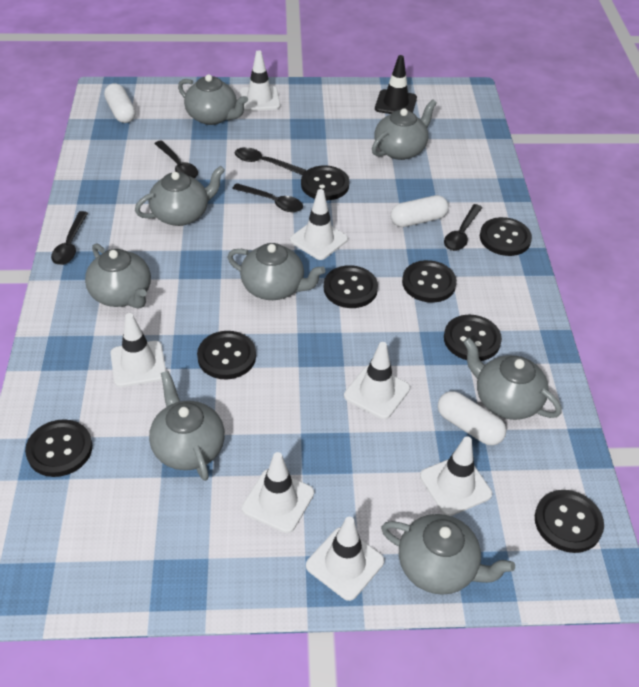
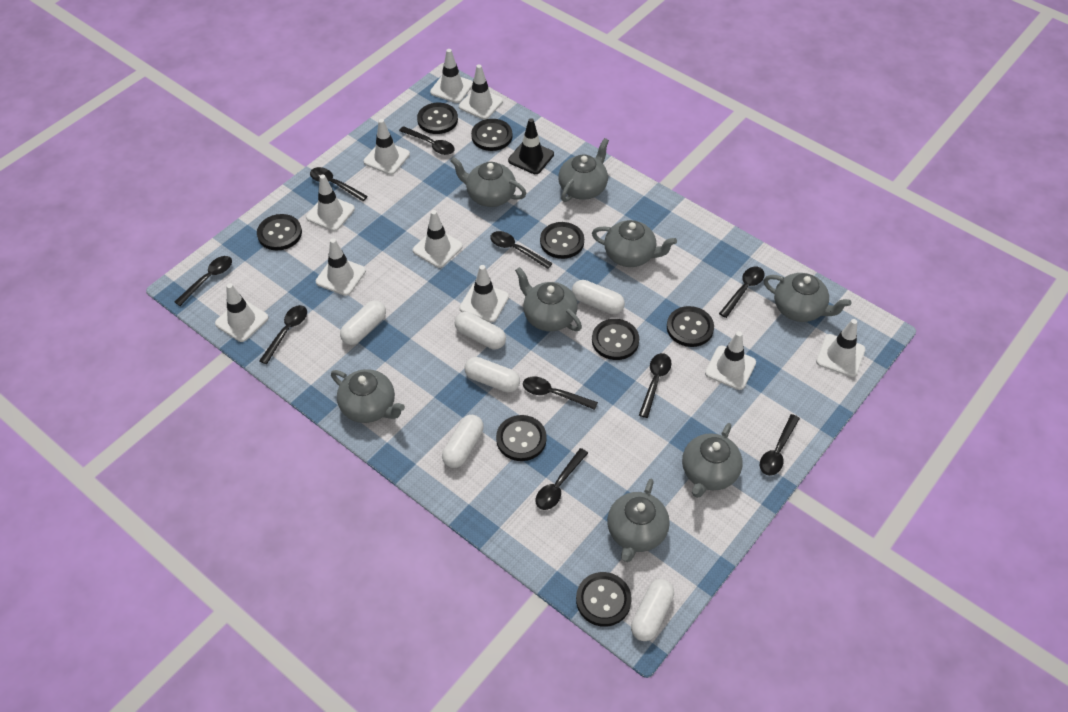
black spoon: 5 -> 10
white capsule: 3 -> 6
white traffic cone: 7 -> 10

